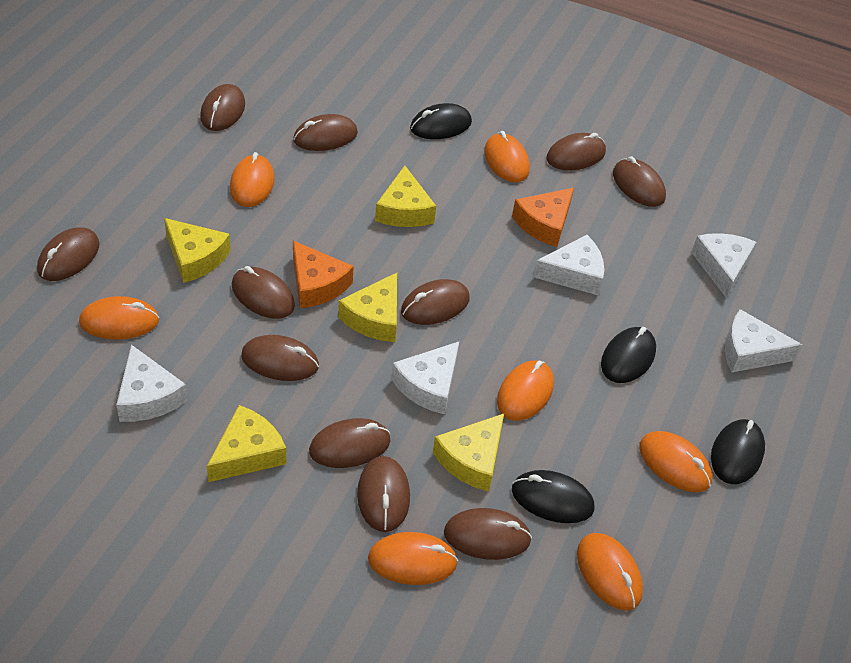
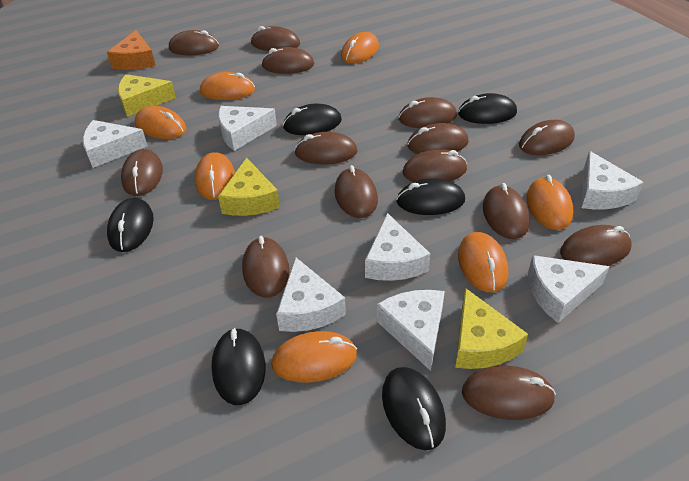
black mouse: 4 -> 6
brown mouse: 11 -> 14
orange cheese: 2 -> 1
white cheese: 5 -> 7
yellow cheese: 5 -> 3

